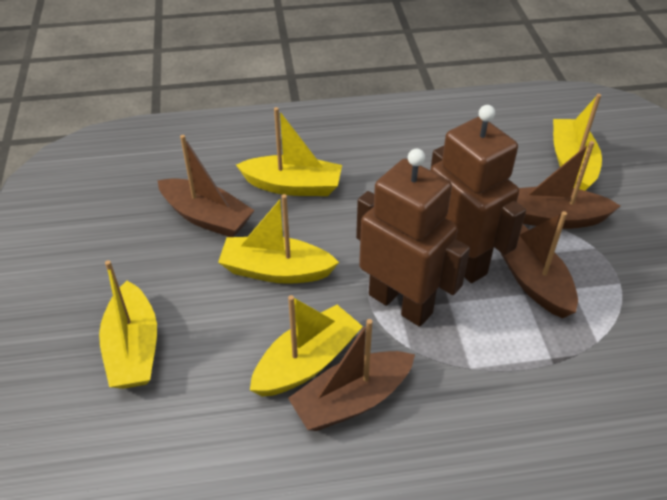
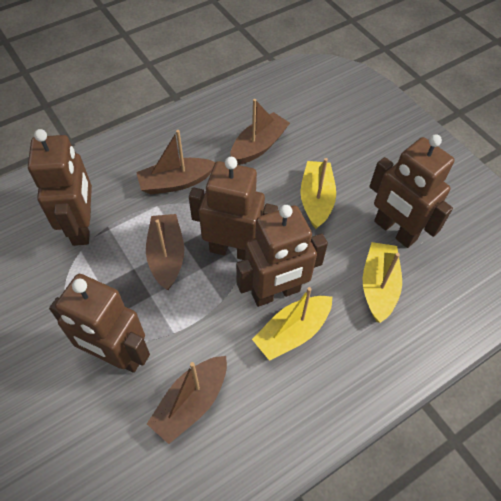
brown robot: 2 -> 5
yellow boat: 5 -> 3

